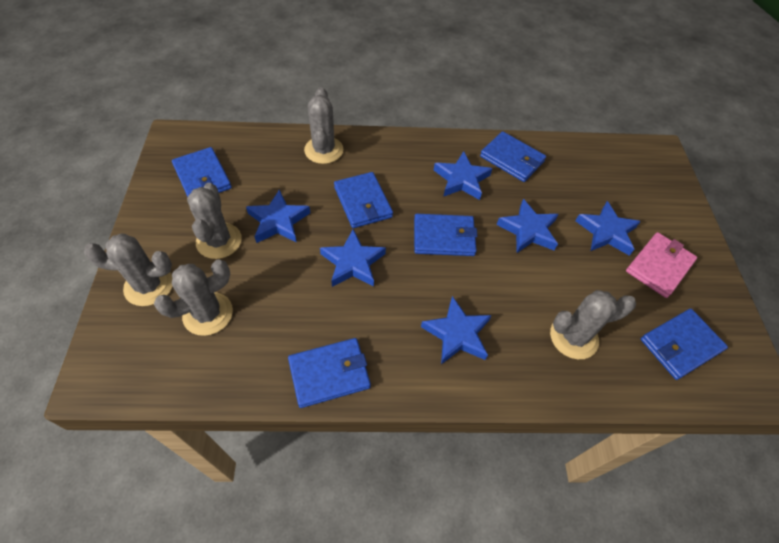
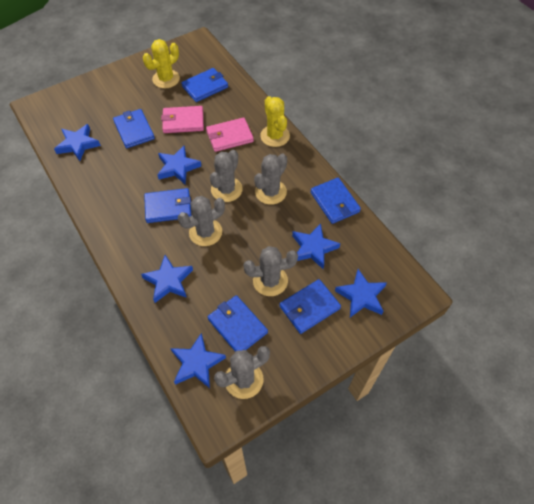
pink wallet: 1 -> 2
yellow cactus: 0 -> 2

